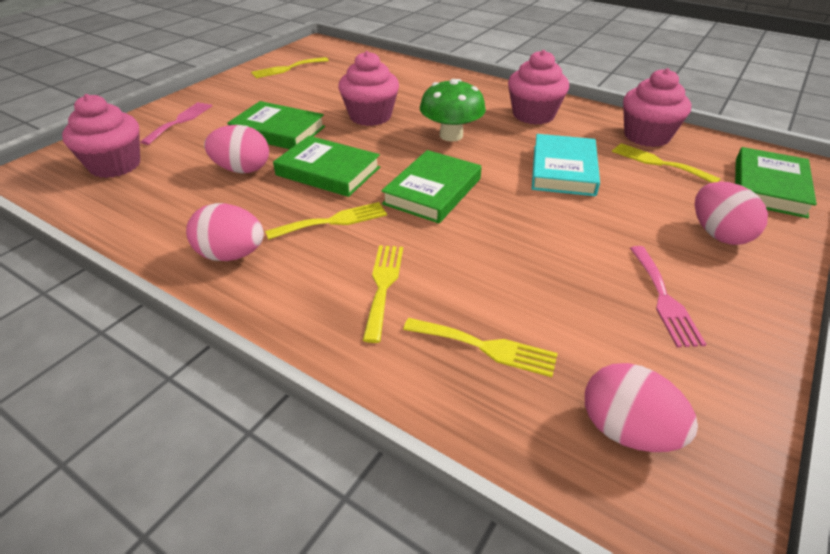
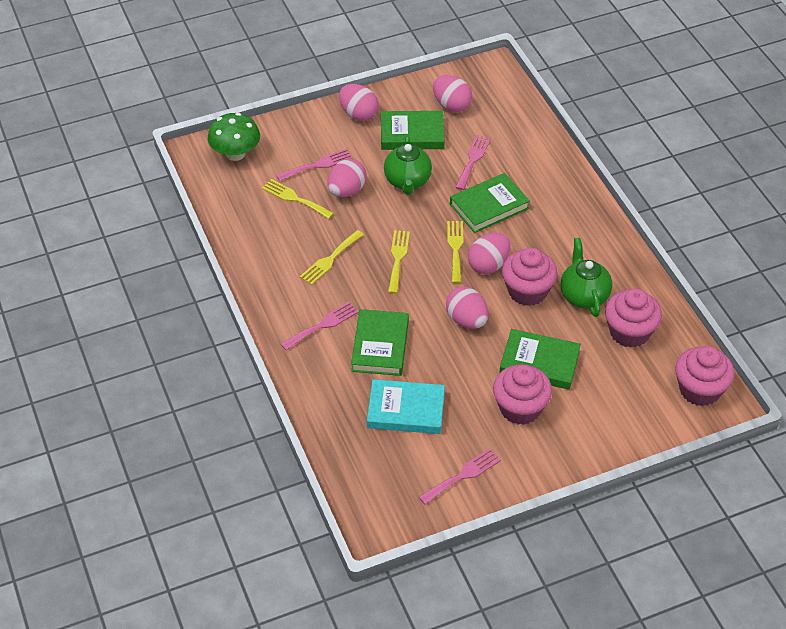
green teapot: 0 -> 2
pink egg: 4 -> 5
pink fork: 2 -> 4
yellow fork: 5 -> 4

